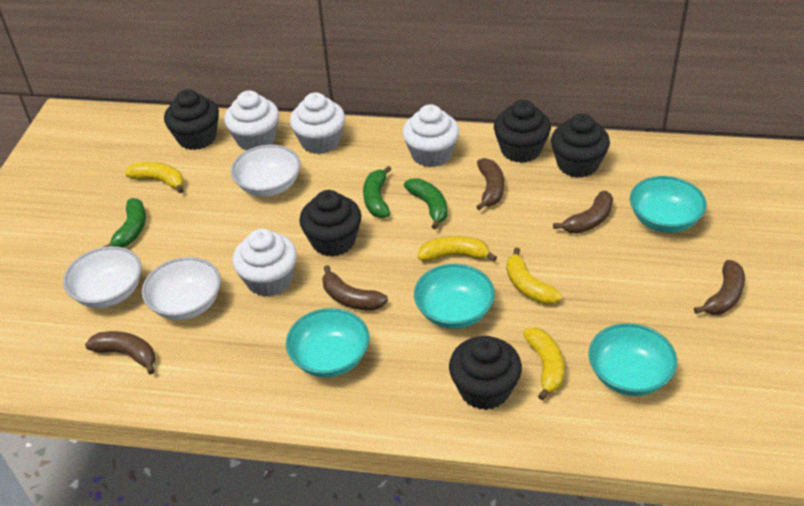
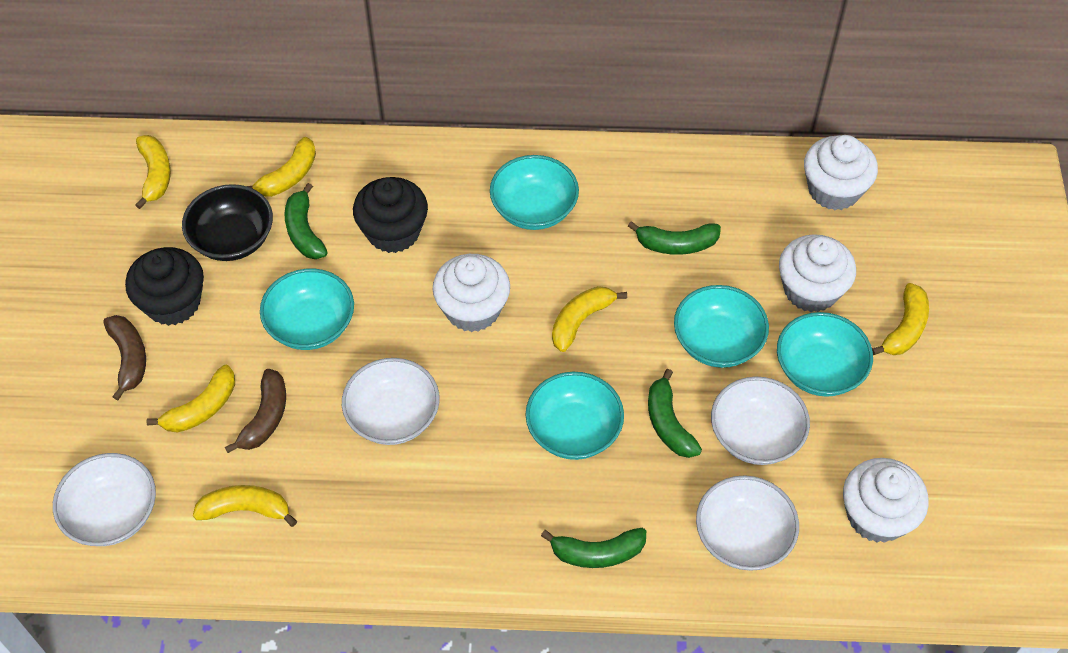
black bowl: 0 -> 1
black cupcake: 5 -> 2
brown banana: 5 -> 2
green banana: 3 -> 4
turquoise bowl: 4 -> 5
white bowl: 3 -> 4
yellow banana: 4 -> 6

